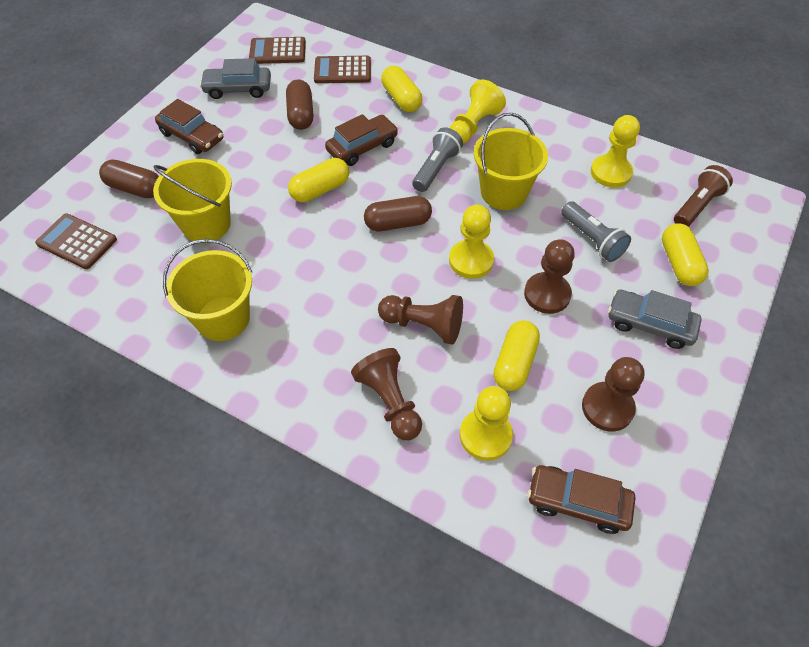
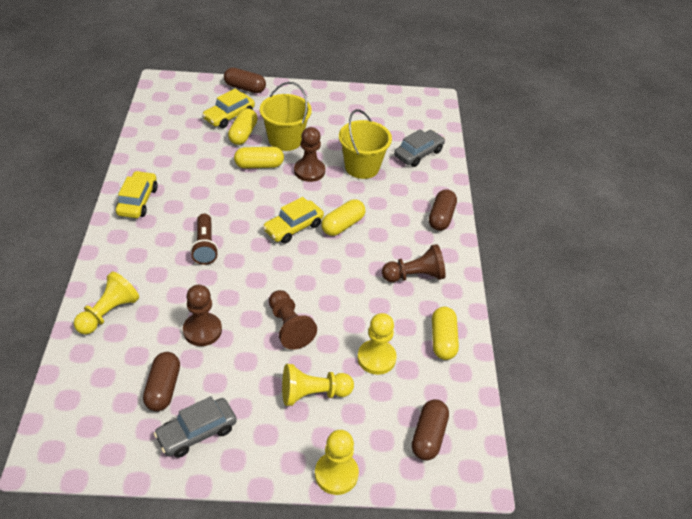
brown calculator: 3 -> 0
brown capsule: 3 -> 4
brown car: 3 -> 0
grey flashlight: 2 -> 0
yellow bucket: 3 -> 2
yellow car: 0 -> 3

